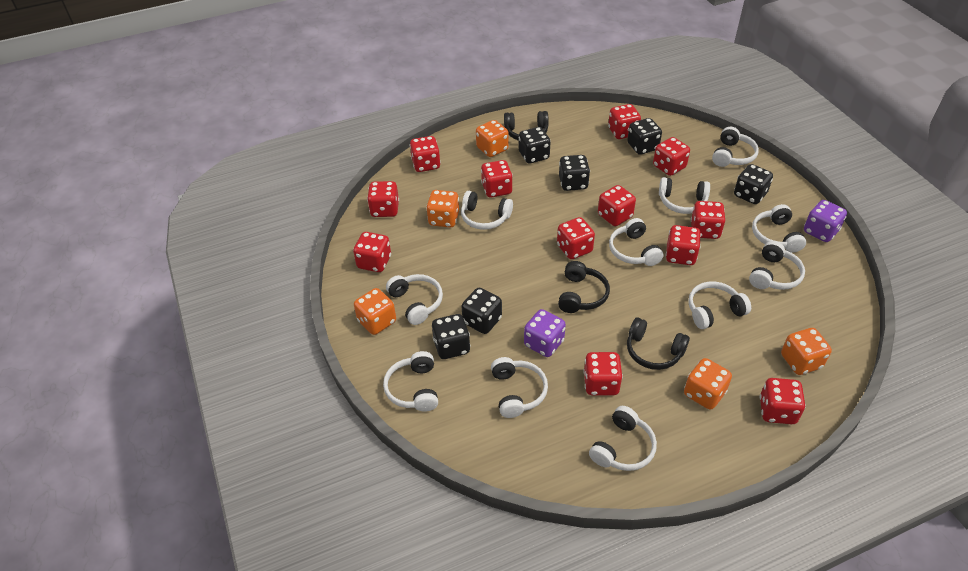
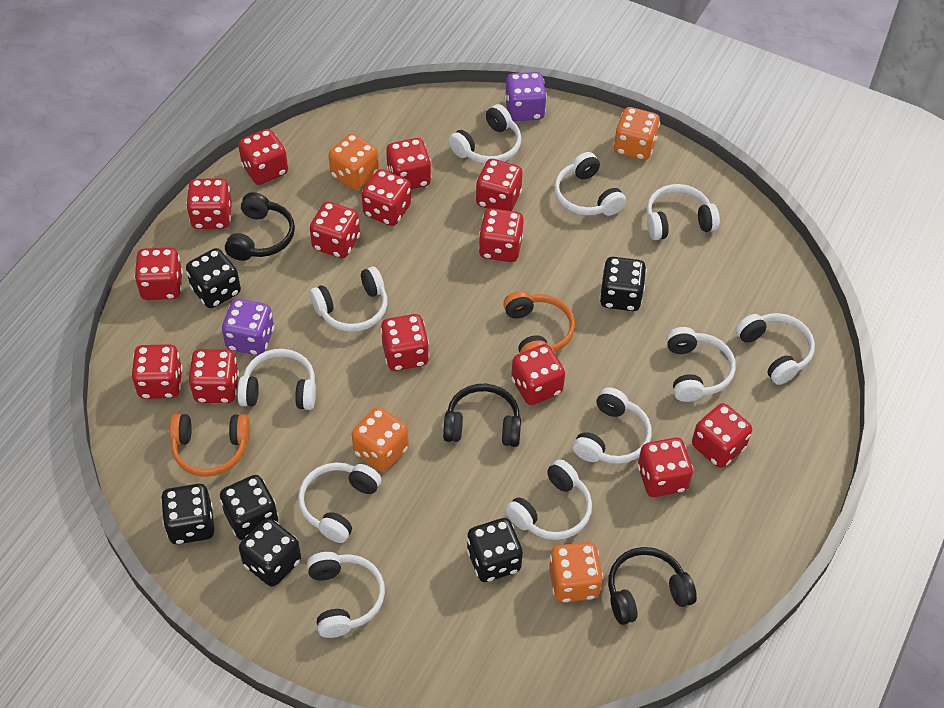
orange dice: 5 -> 4
orange headphones: 0 -> 2
red dice: 12 -> 14

